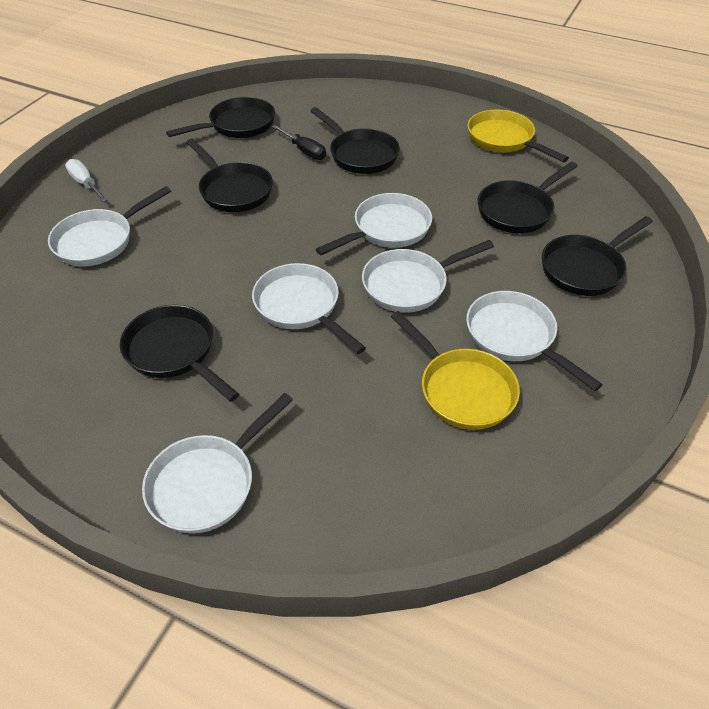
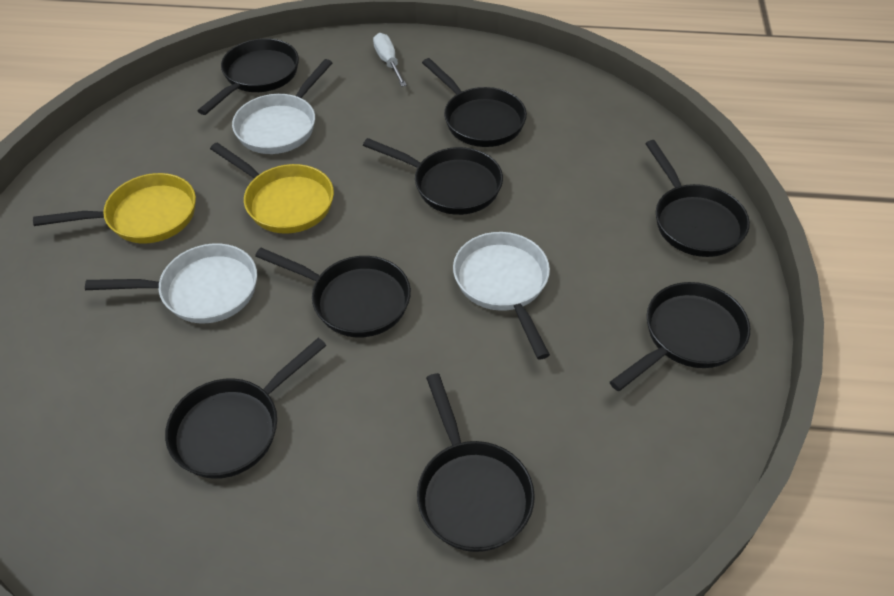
black pan: 6 -> 8
black screwdriver: 1 -> 0
white pan: 6 -> 3

